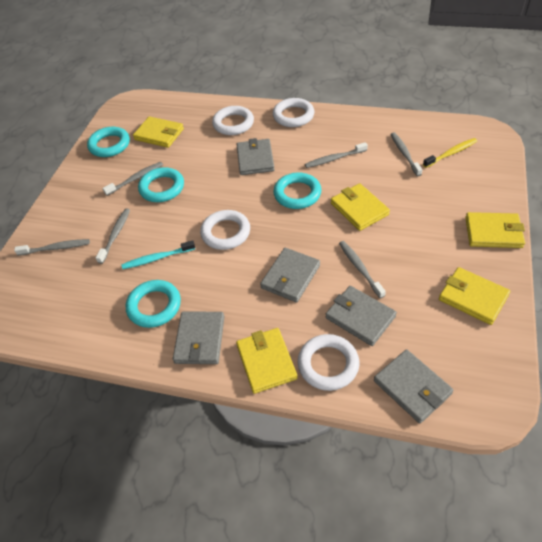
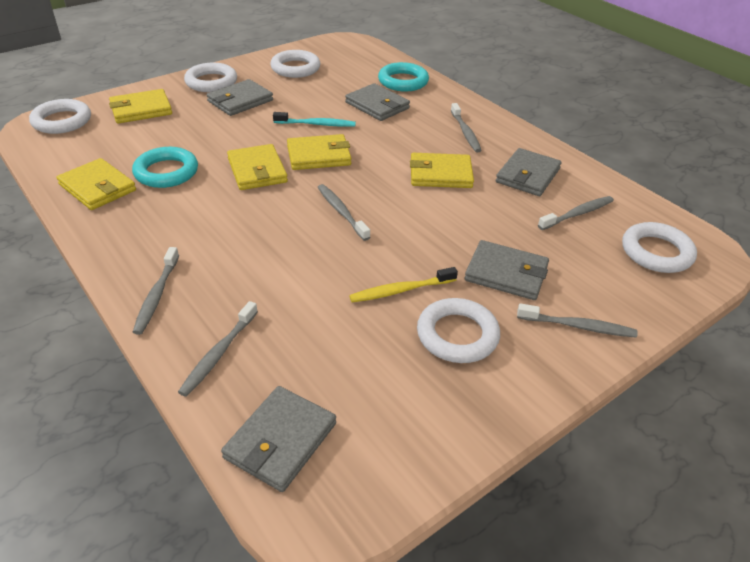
turquoise ring: 4 -> 2
white ring: 4 -> 5

